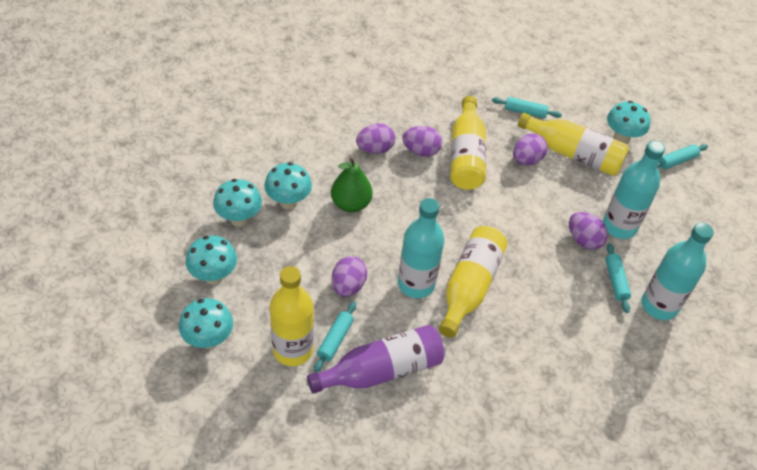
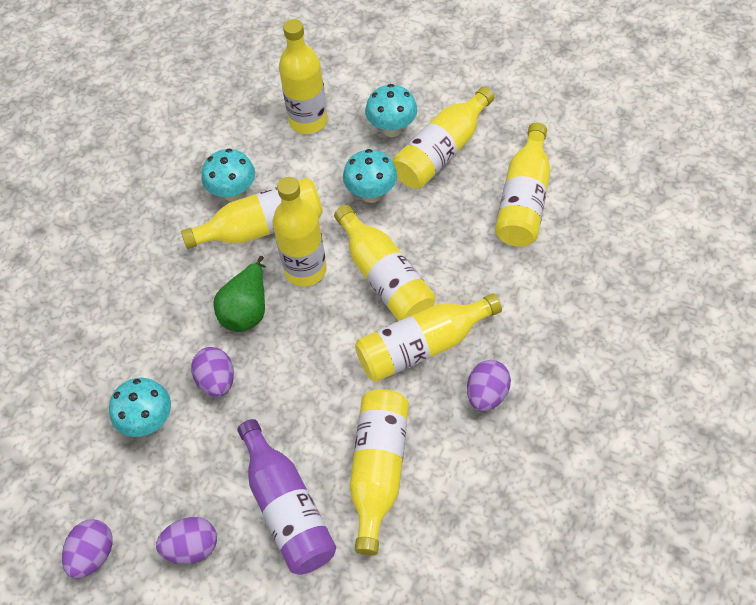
purple egg: 5 -> 4
turquoise bottle: 3 -> 0
turquoise mushroom: 5 -> 4
turquoise rolling pin: 4 -> 0
yellow bottle: 4 -> 8

